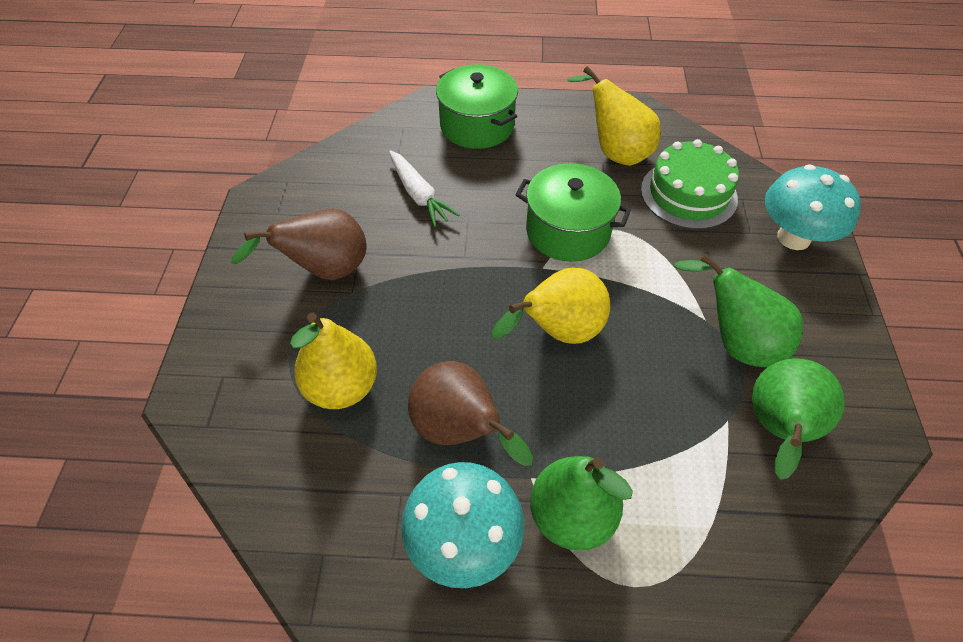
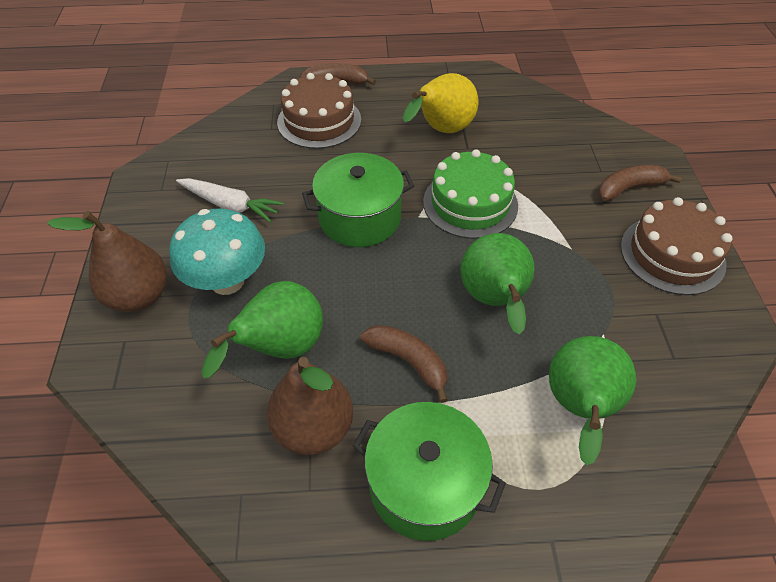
brown banana: 0 -> 3
brown cake: 0 -> 2
turquoise mushroom: 2 -> 1
yellow pear: 3 -> 1

